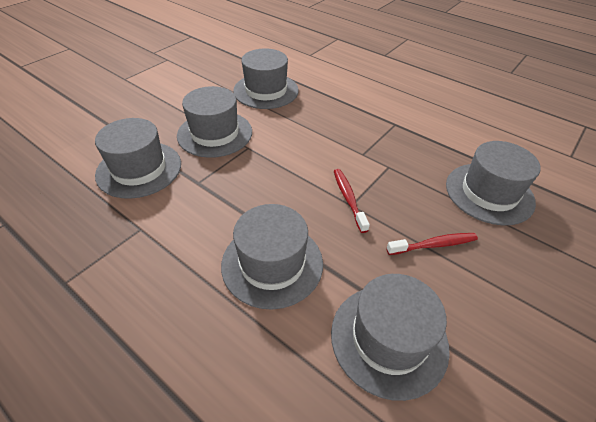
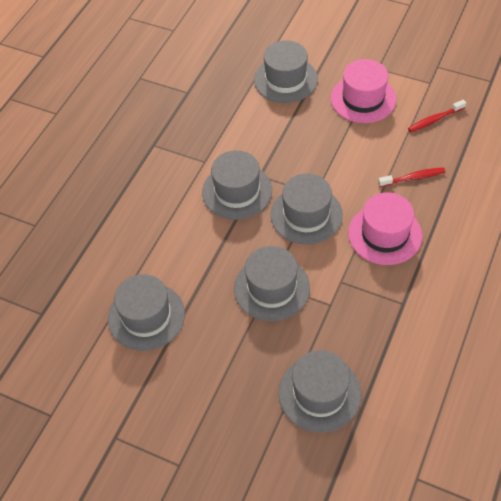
pink hat: 0 -> 2

